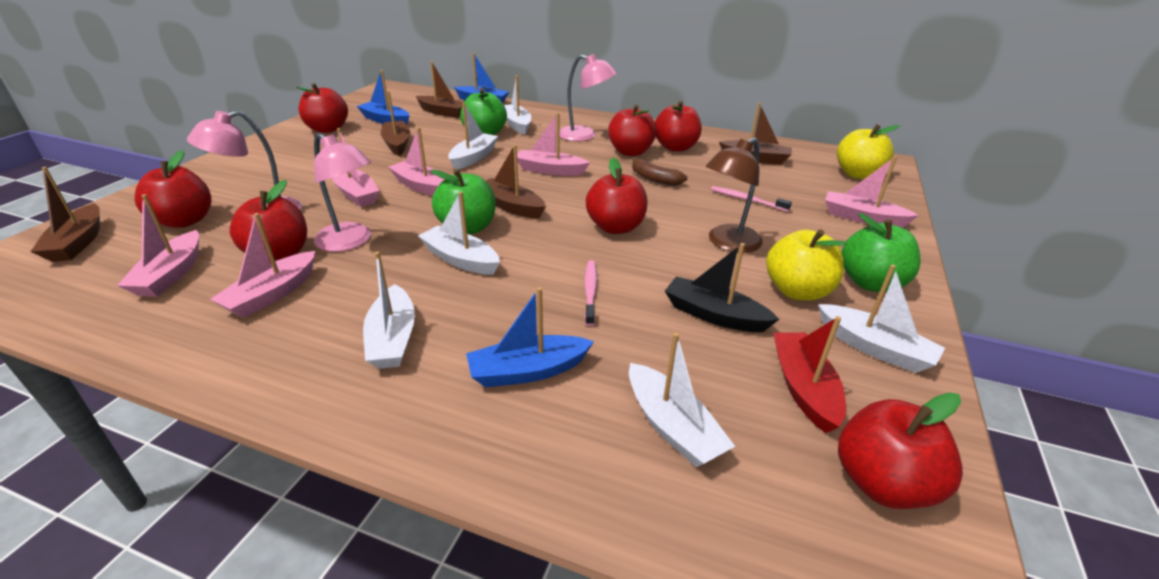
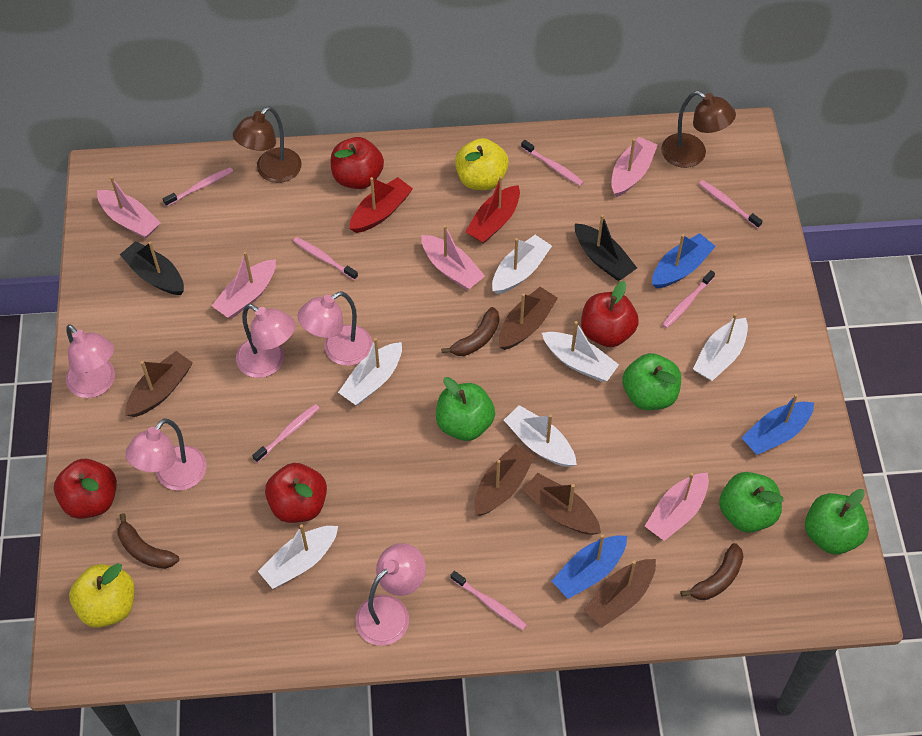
black boat: 1 -> 2
brown banana: 1 -> 3
brown lamp: 1 -> 2
green apple: 3 -> 4
pink boat: 6 -> 5
pink lamp: 3 -> 5
pink toothbrush: 2 -> 7
red apple: 7 -> 4
red boat: 1 -> 2

